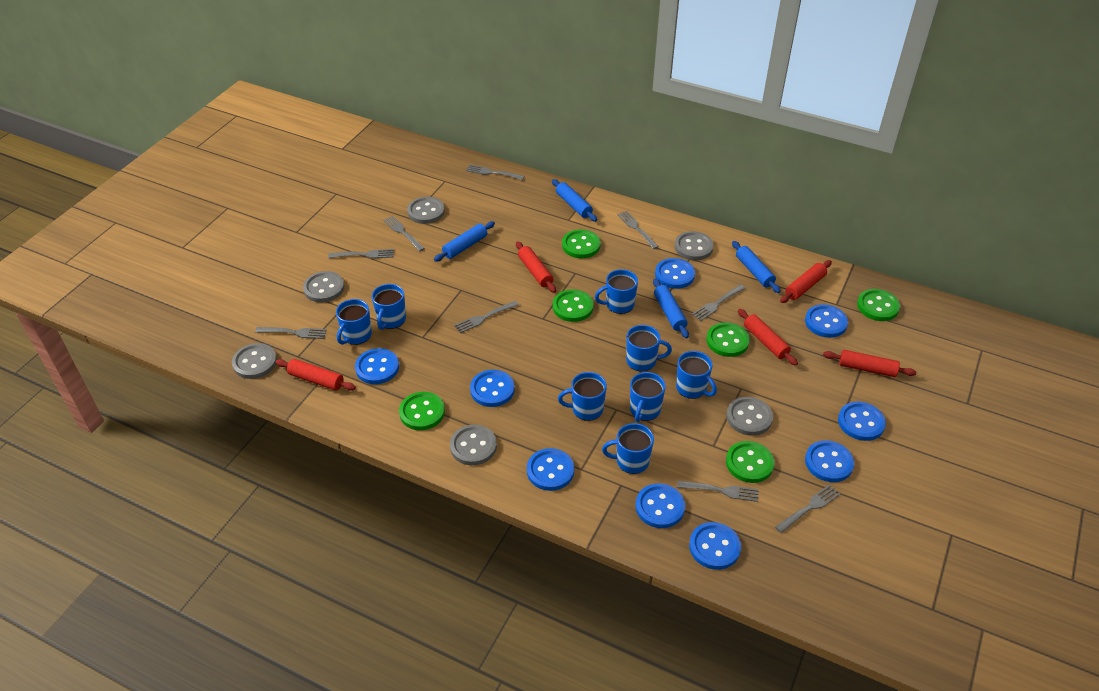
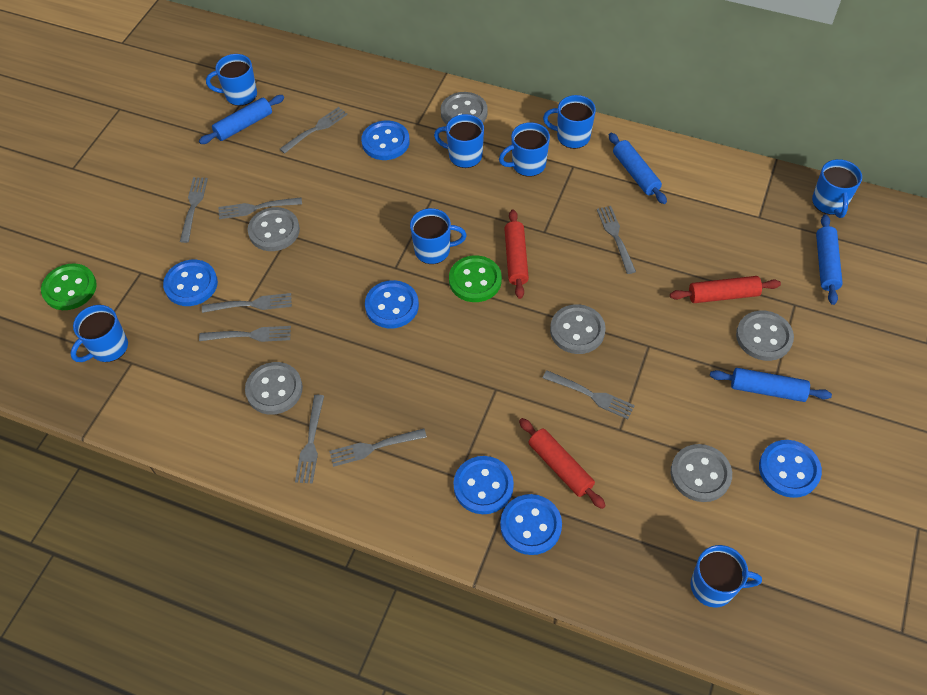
blue button: 9 -> 6
green button: 6 -> 2
red rolling pin: 5 -> 3

